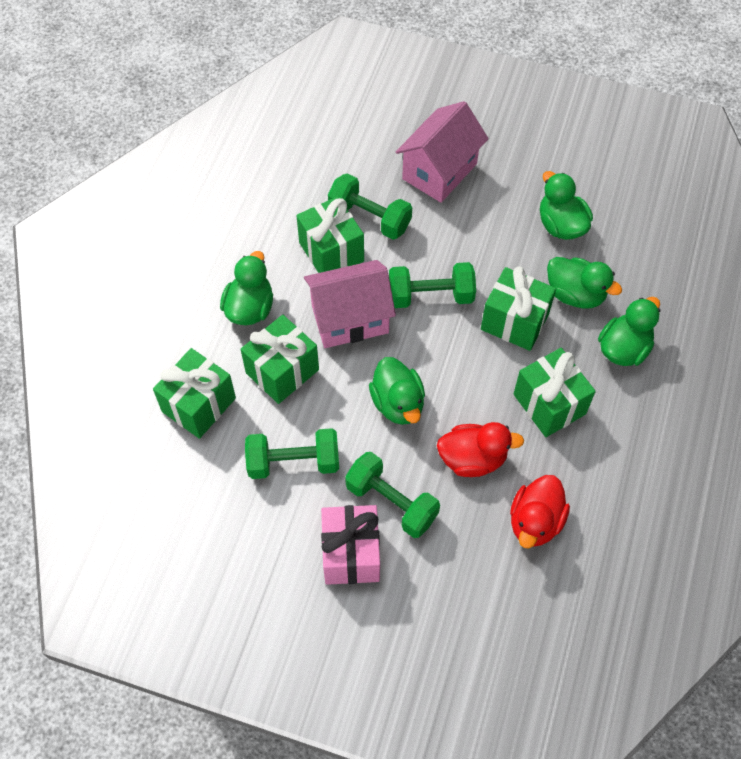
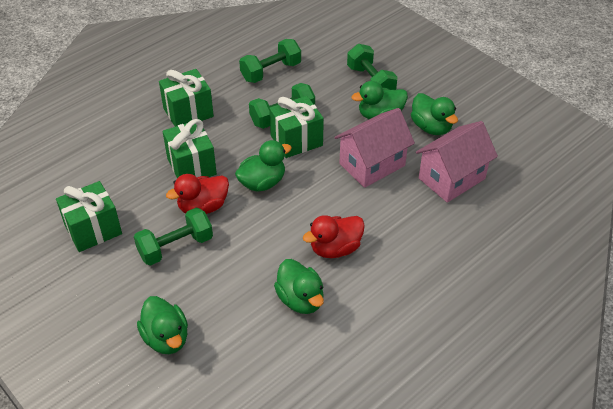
green gift: 5 -> 4
pink gift: 1 -> 0

